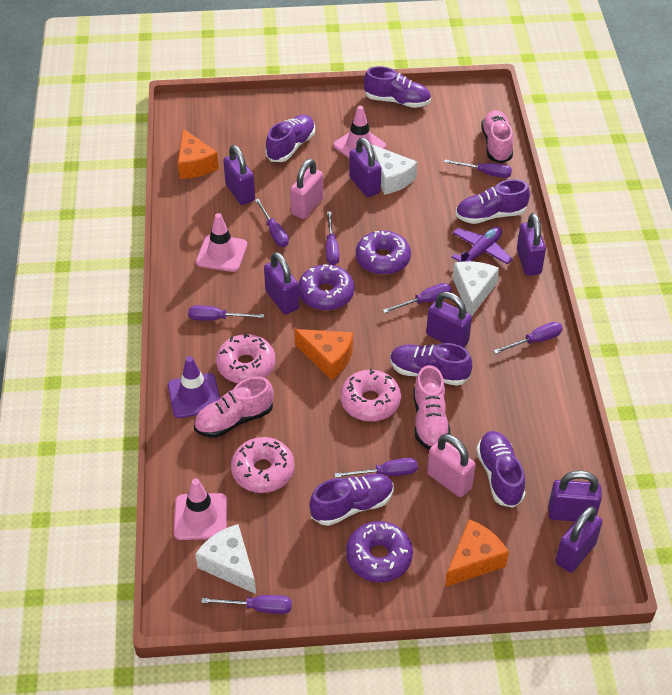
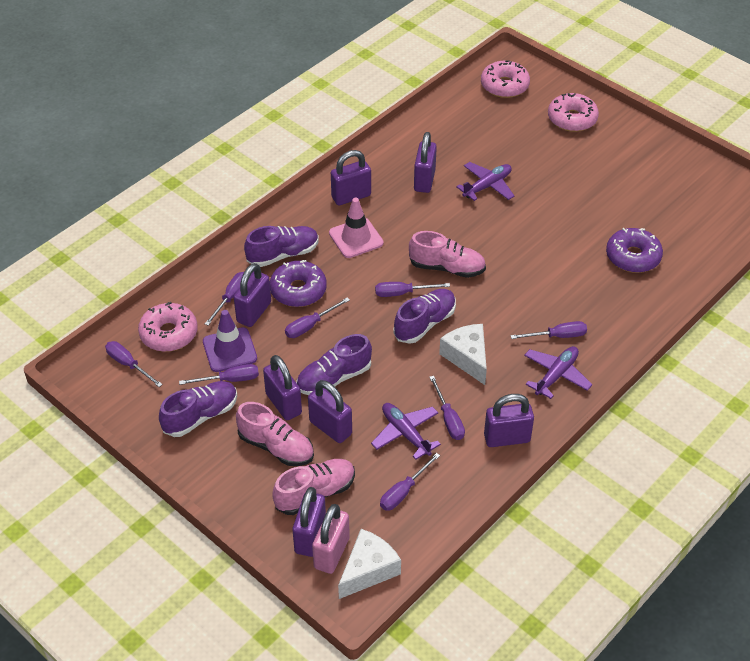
orange cheese: 3 -> 0
pink padlock: 2 -> 1
pink traffic cone: 3 -> 1
purple donut: 3 -> 2
purple plane: 1 -> 3
purple shoe: 6 -> 4
white cheese: 3 -> 2

